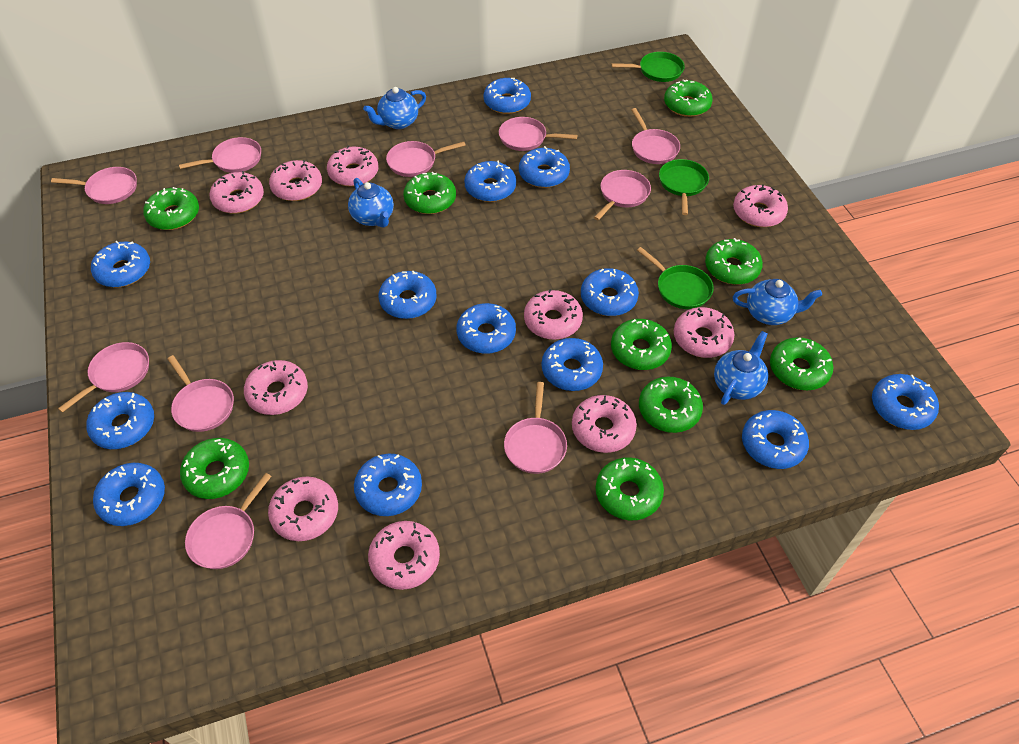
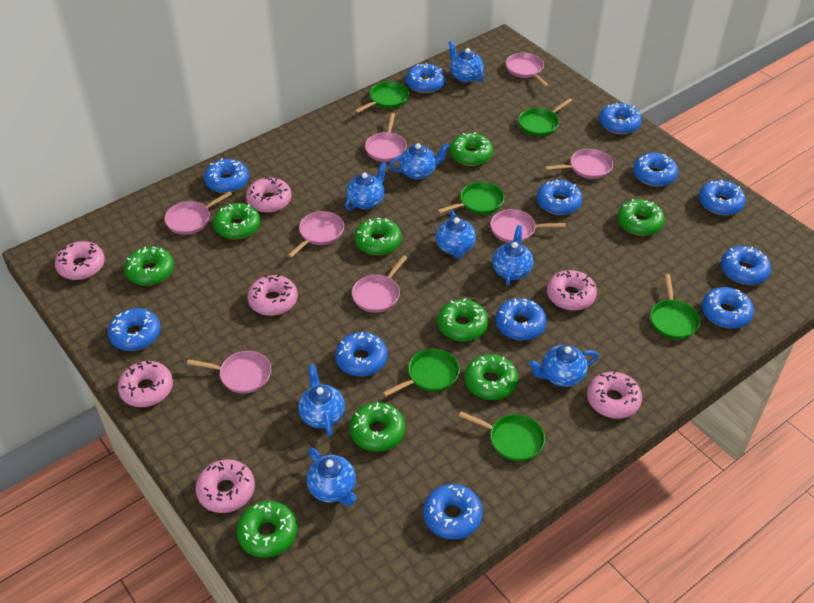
blue donut: 13 -> 12
blue teapot: 4 -> 8
green pan: 3 -> 6
pink donut: 10 -> 7
pink pan: 10 -> 8

